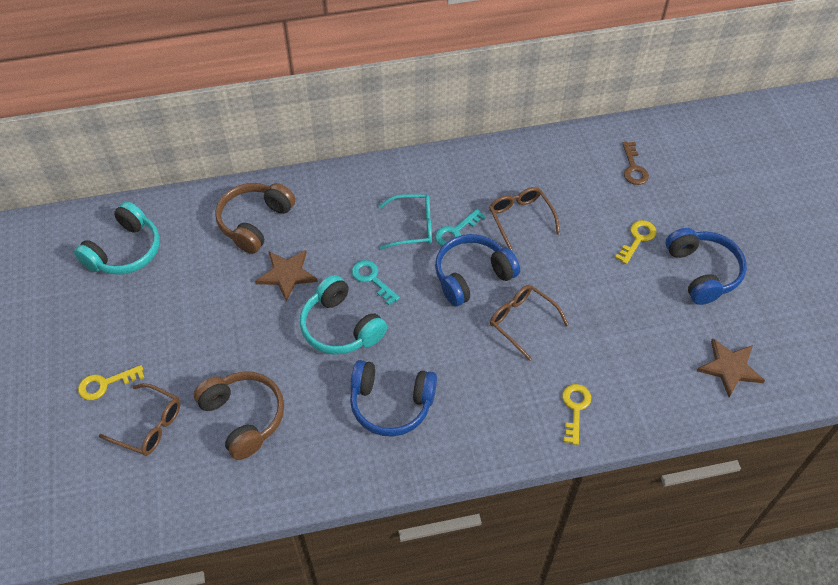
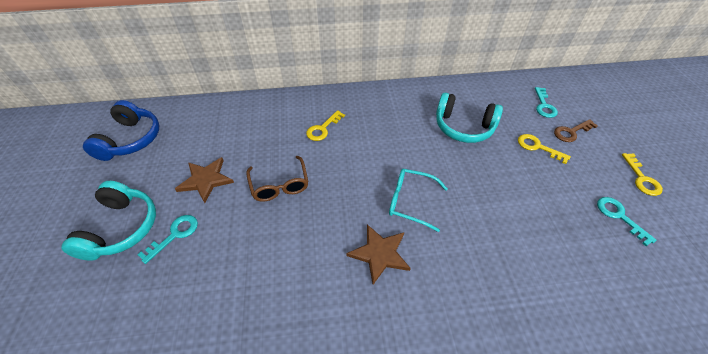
blue headphones: 3 -> 1
brown glasses: 3 -> 1
brown headphones: 2 -> 0
turquoise key: 2 -> 3

